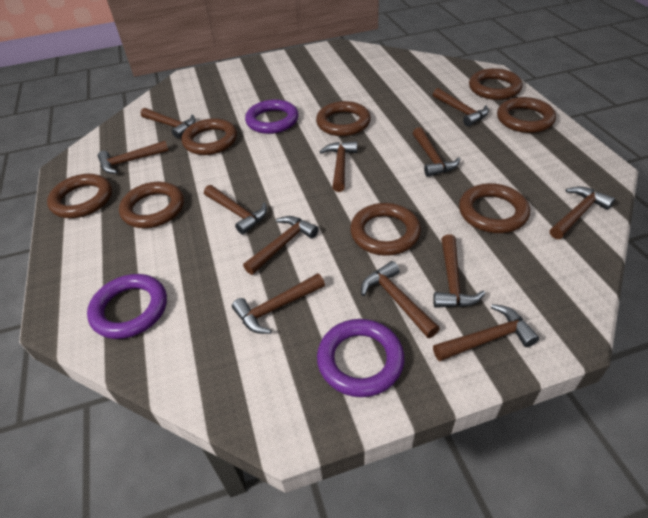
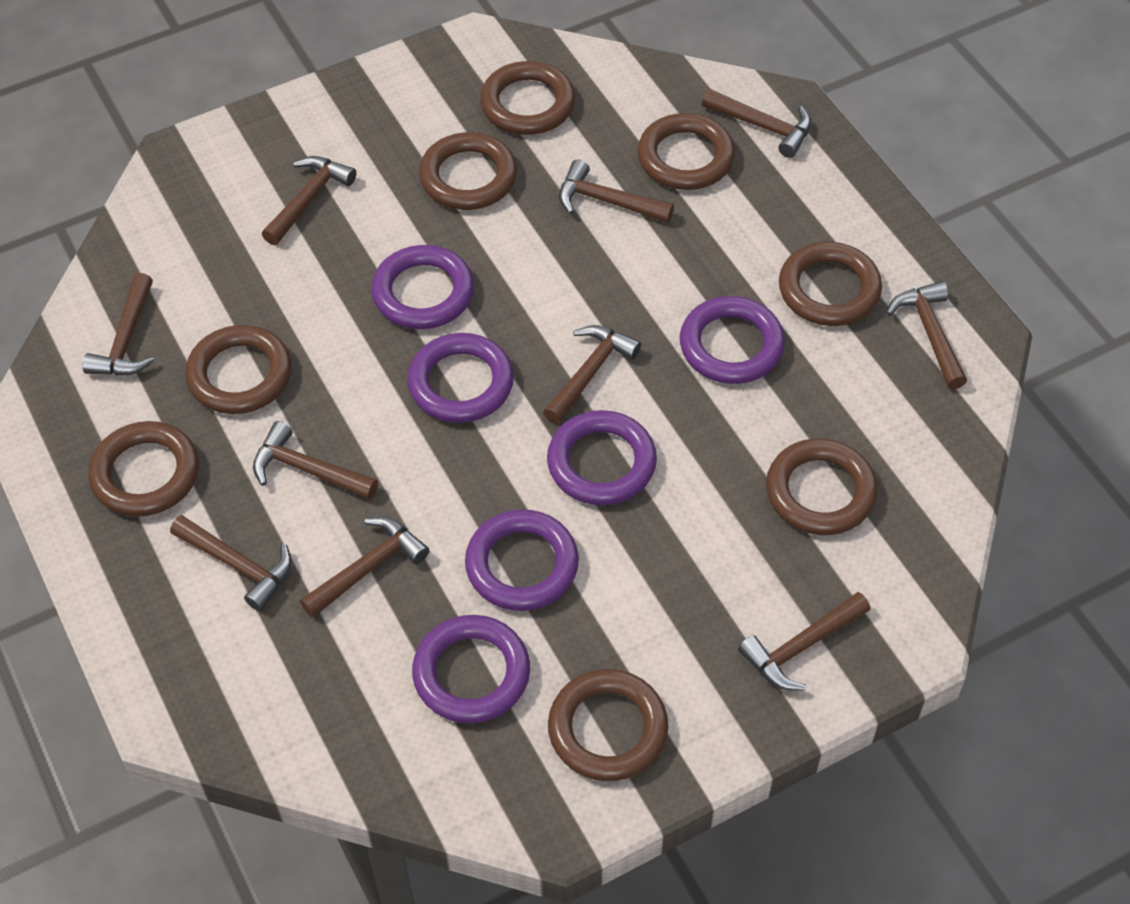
brown hammer: 12 -> 10
purple ring: 3 -> 6

